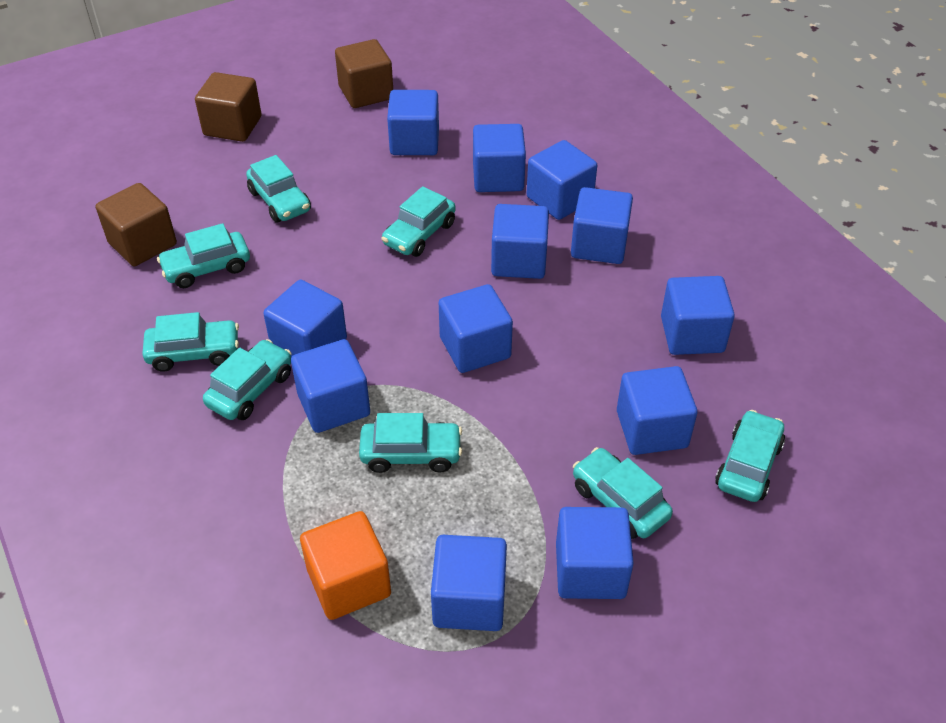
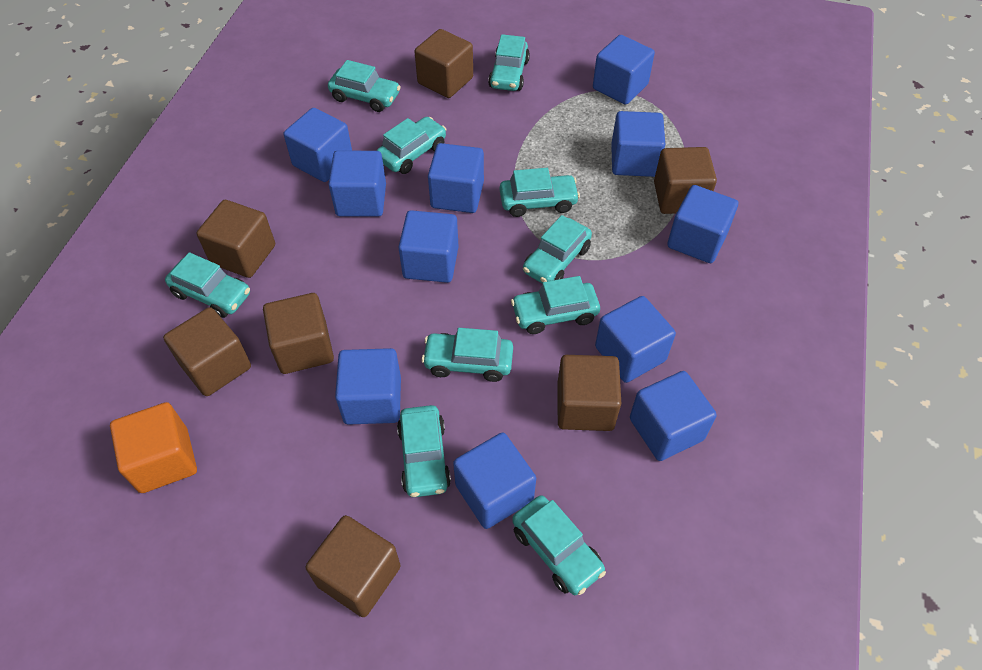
blue cube: 12 -> 11
brown cube: 3 -> 7
turquoise car: 8 -> 10

